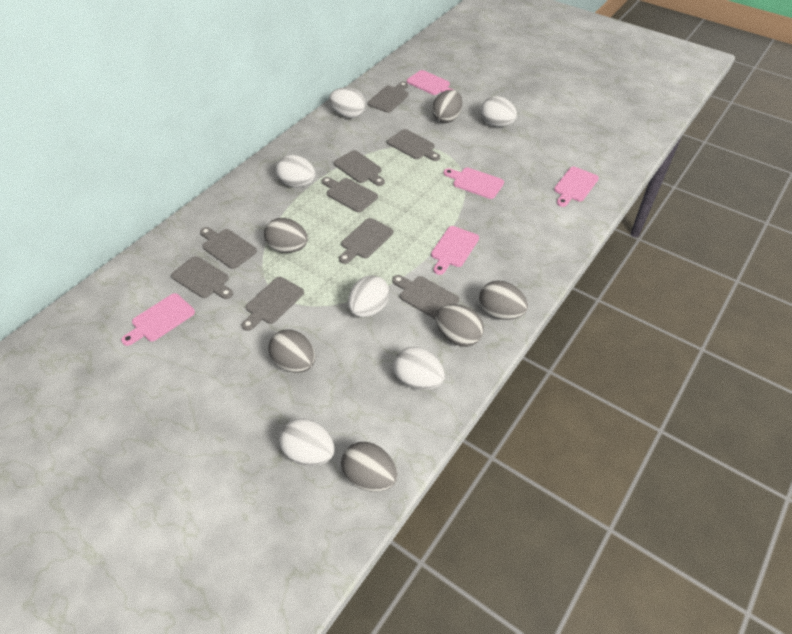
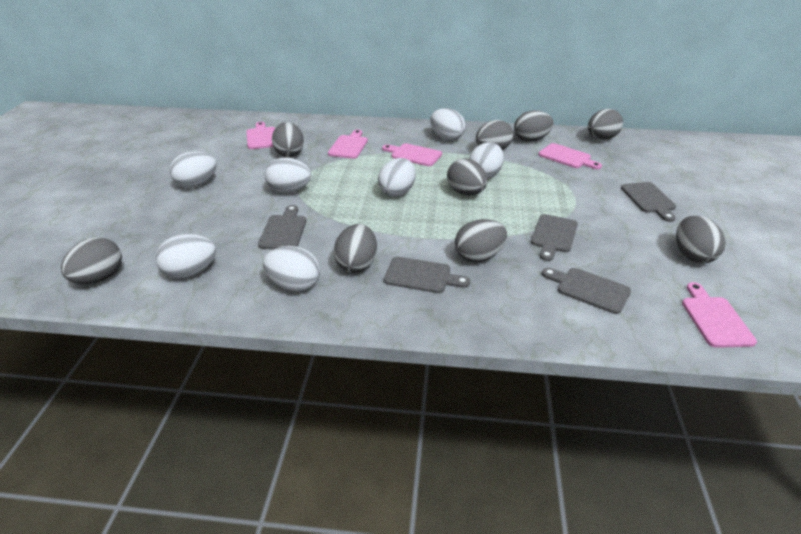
grey cutting board: 9 -> 5
grey egg: 6 -> 9
white egg: 6 -> 7

